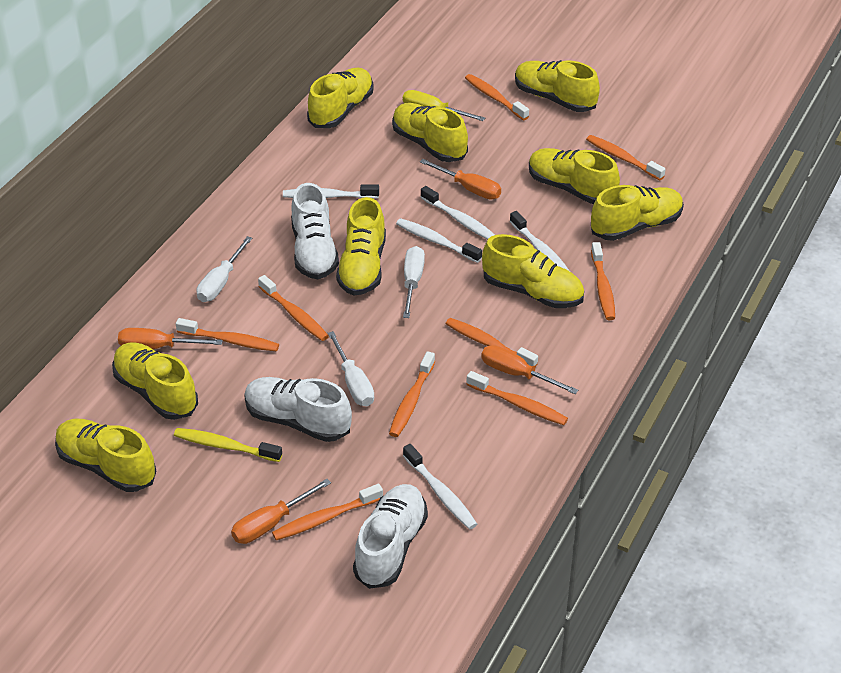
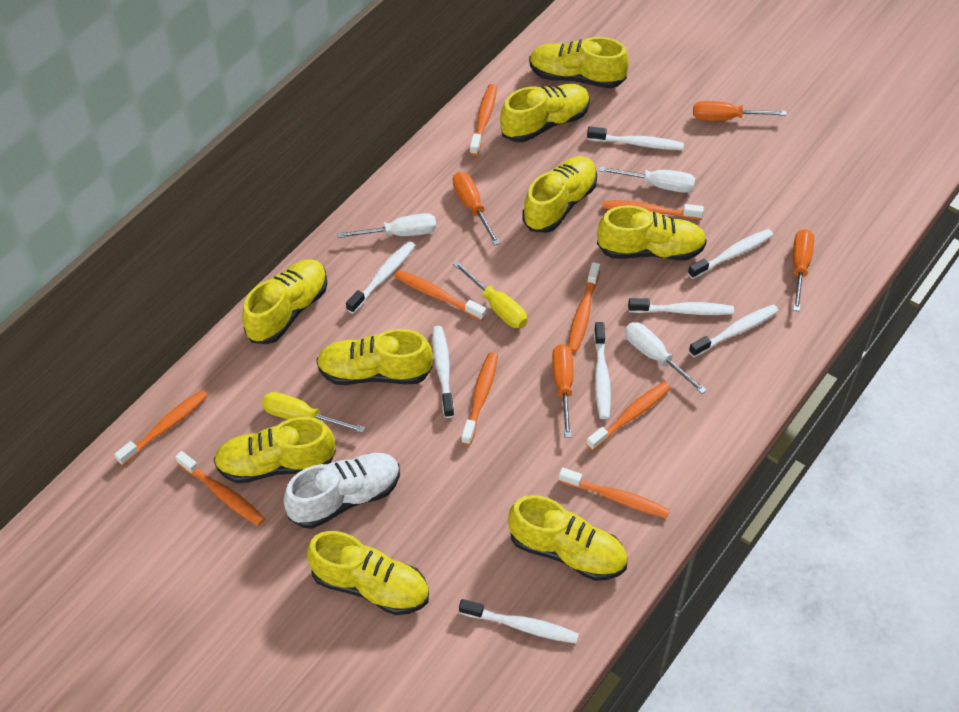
white shoe: 3 -> 1
white toothbrush: 5 -> 8
yellow screwdriver: 1 -> 2
yellow toothbrush: 1 -> 0

